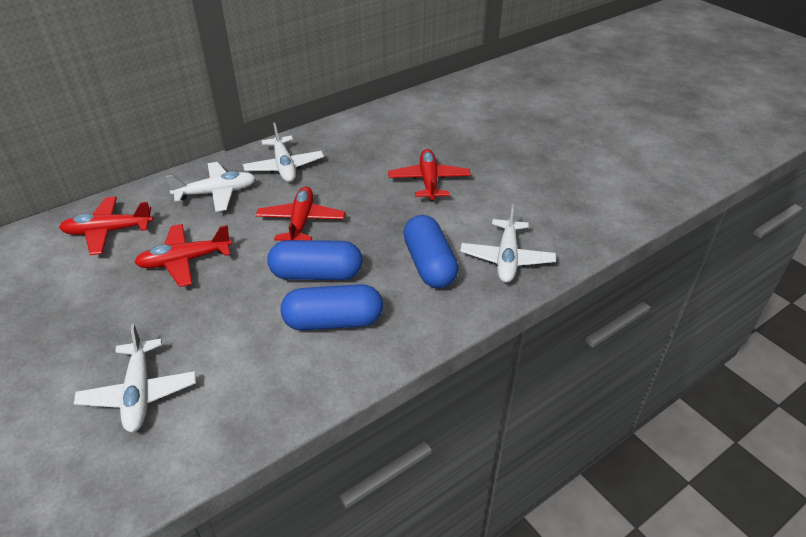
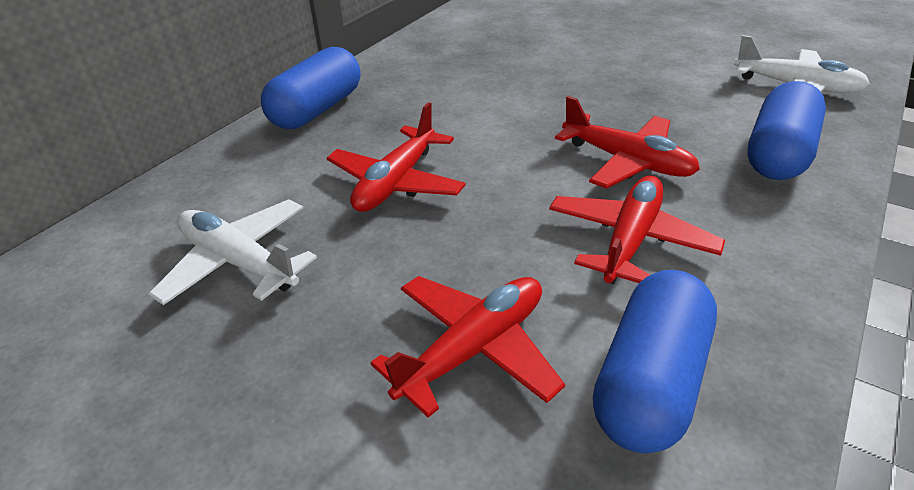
white plane: 4 -> 2

